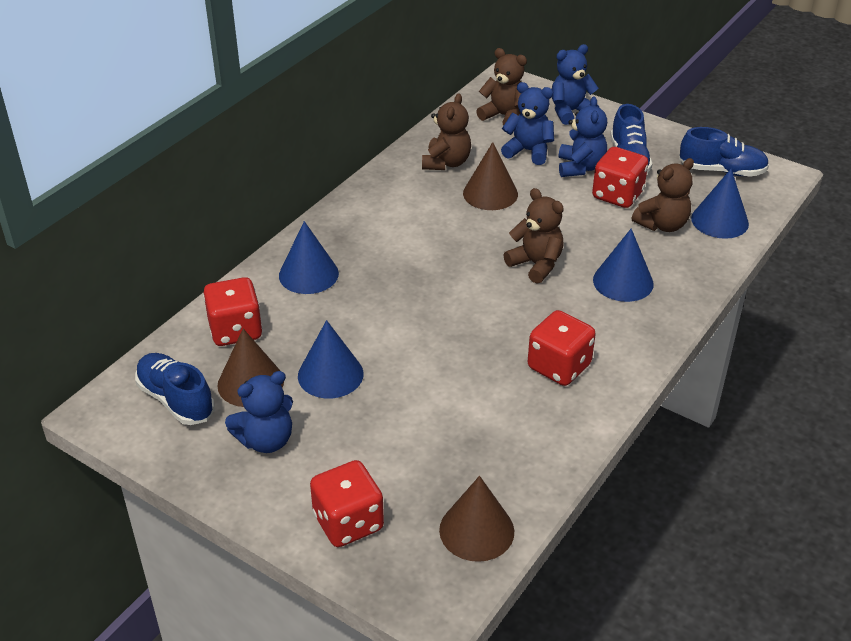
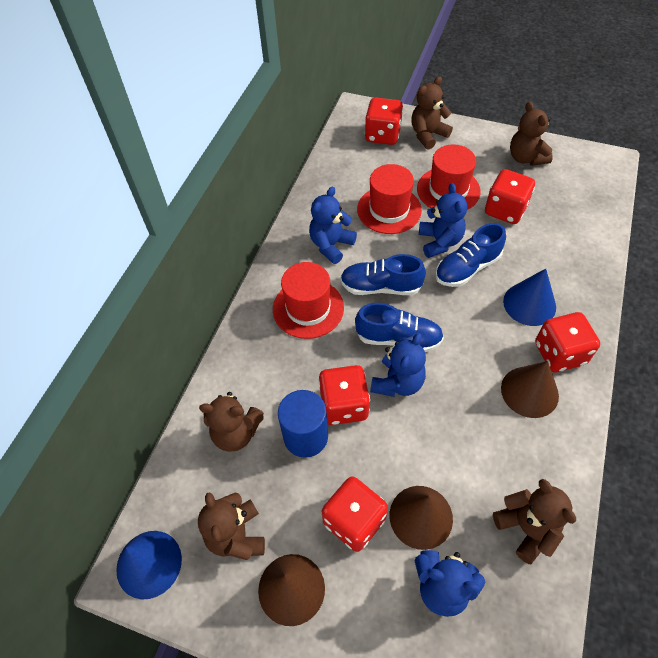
blue cone: 4 -> 2
blue cylinder: 0 -> 1
brown teddy bear: 4 -> 5
red dice: 4 -> 5
red hat: 0 -> 3

